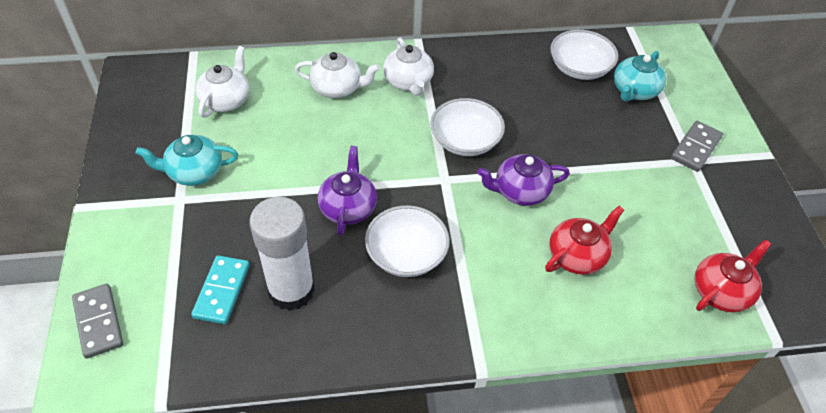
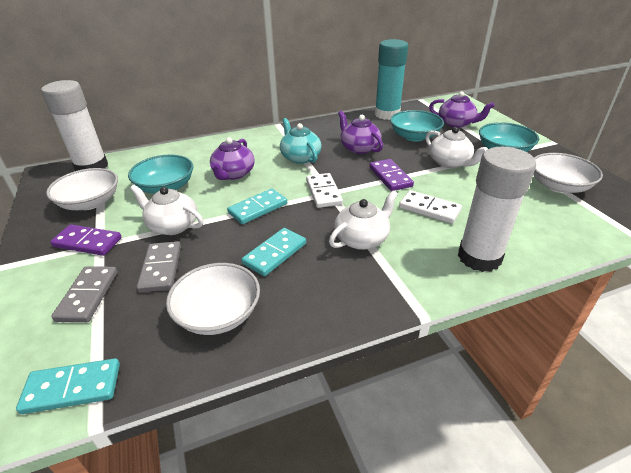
purple domino: 0 -> 2
purple teapot: 2 -> 3
red teapot: 2 -> 0
turquoise bowl: 0 -> 3
turquoise domino: 1 -> 3
turquoise glue stick: 0 -> 1
turquoise teapot: 2 -> 1
white domino: 0 -> 2
white glue stick: 1 -> 2

